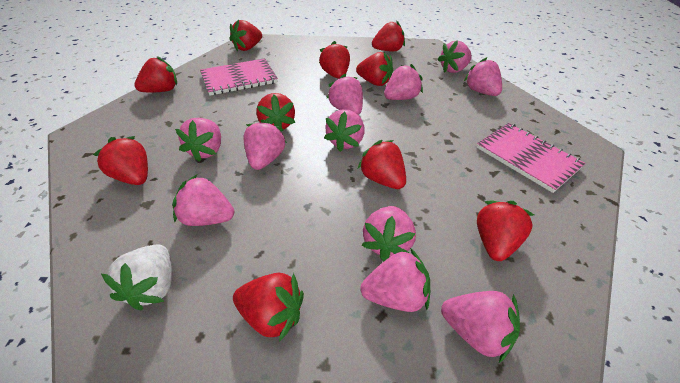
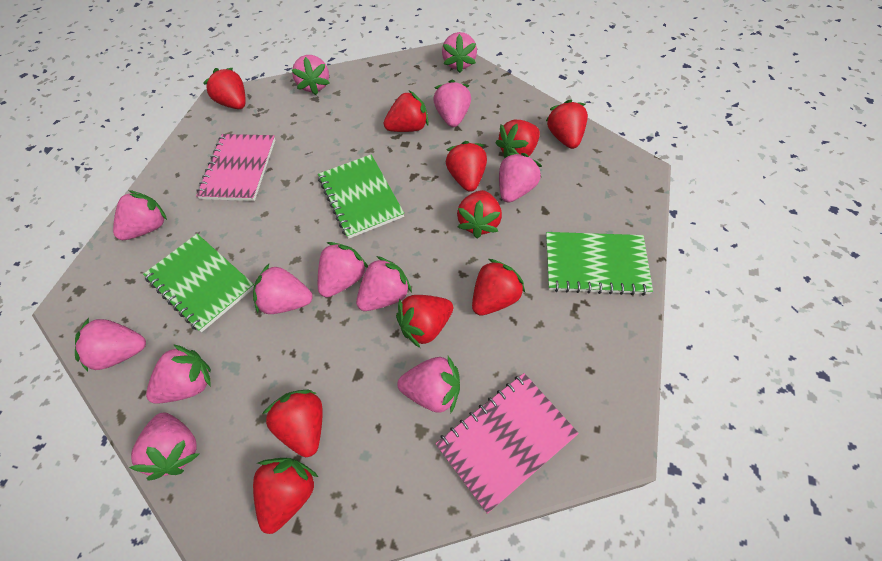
green notebook: 0 -> 3
pink strawberry: 11 -> 12
white strawberry: 1 -> 0

